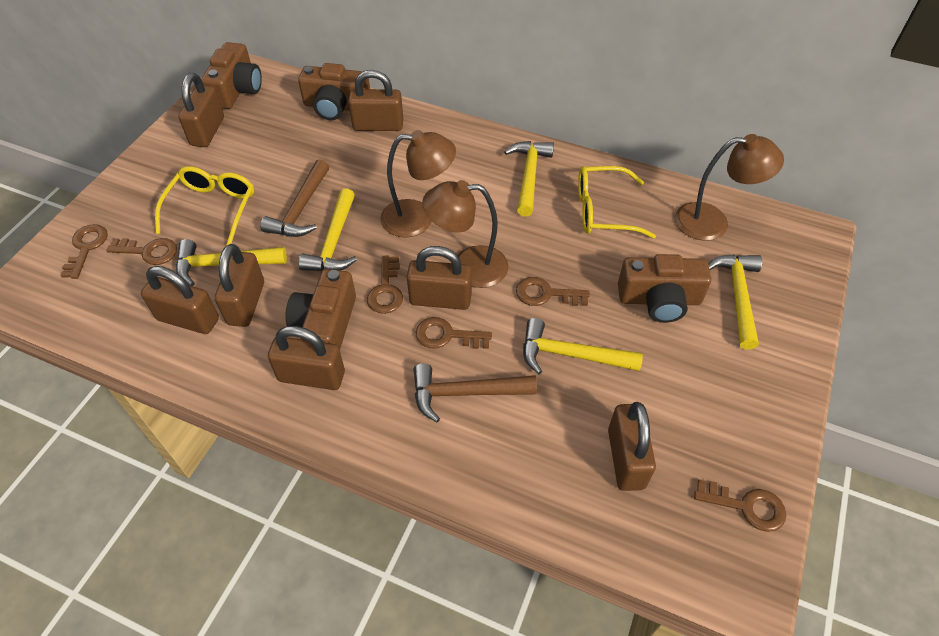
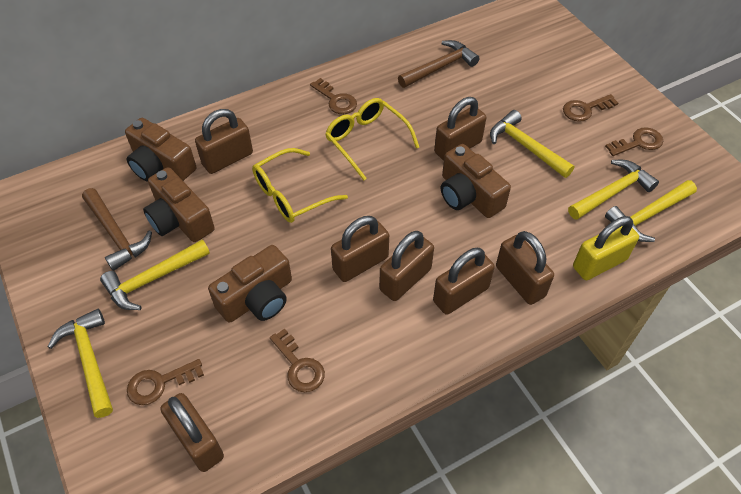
brown key: 6 -> 5
brown lamp: 3 -> 0
yellow padlock: 0 -> 1

